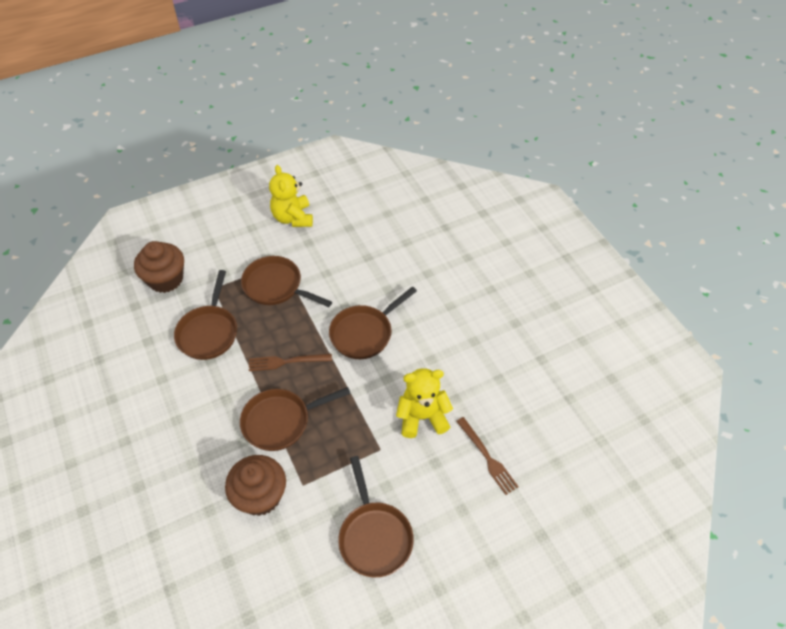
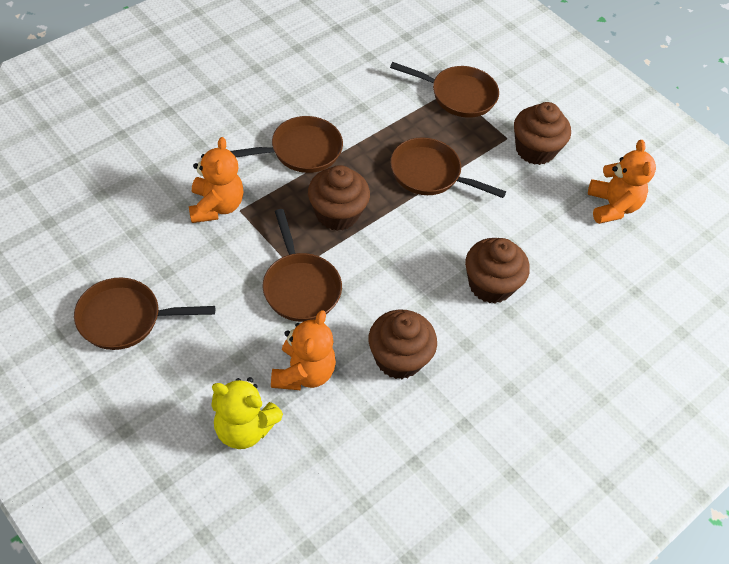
brown cupcake: 2 -> 4
brown fork: 2 -> 0
orange teddy bear: 0 -> 3
yellow teddy bear: 2 -> 1

